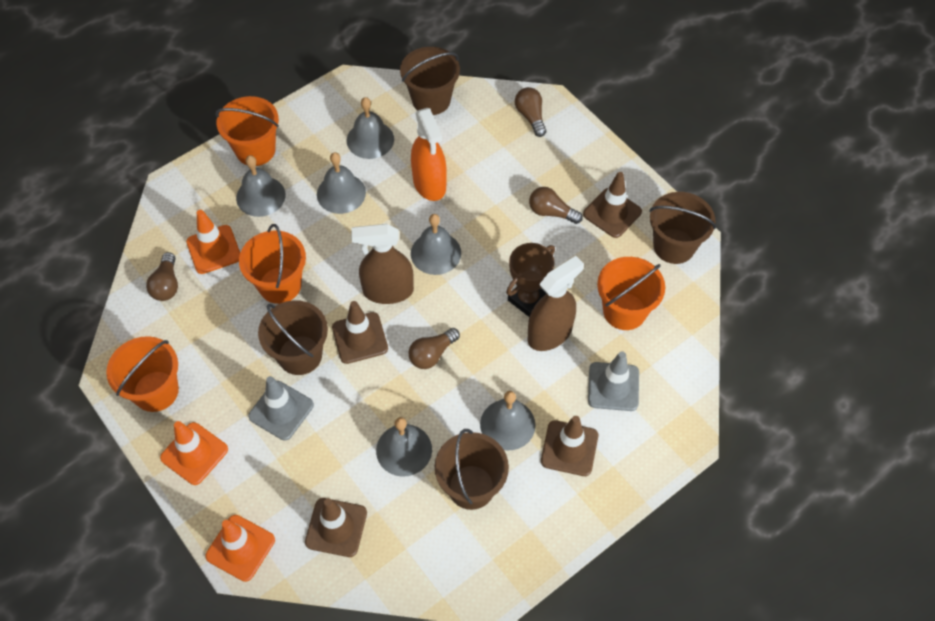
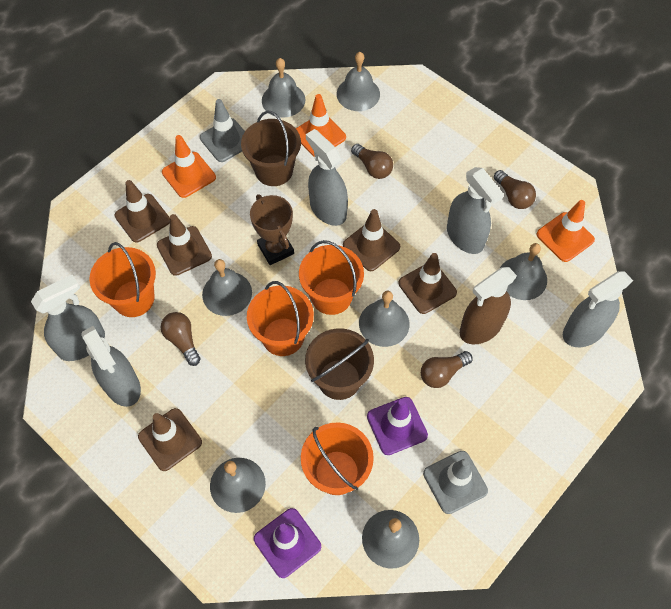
brown bucket: 4 -> 2
brown spray bottle: 2 -> 1
brown traffic cone: 4 -> 5
grey bell: 6 -> 7
grey spray bottle: 0 -> 5
orange spray bottle: 1 -> 0
purple traffic cone: 0 -> 2

